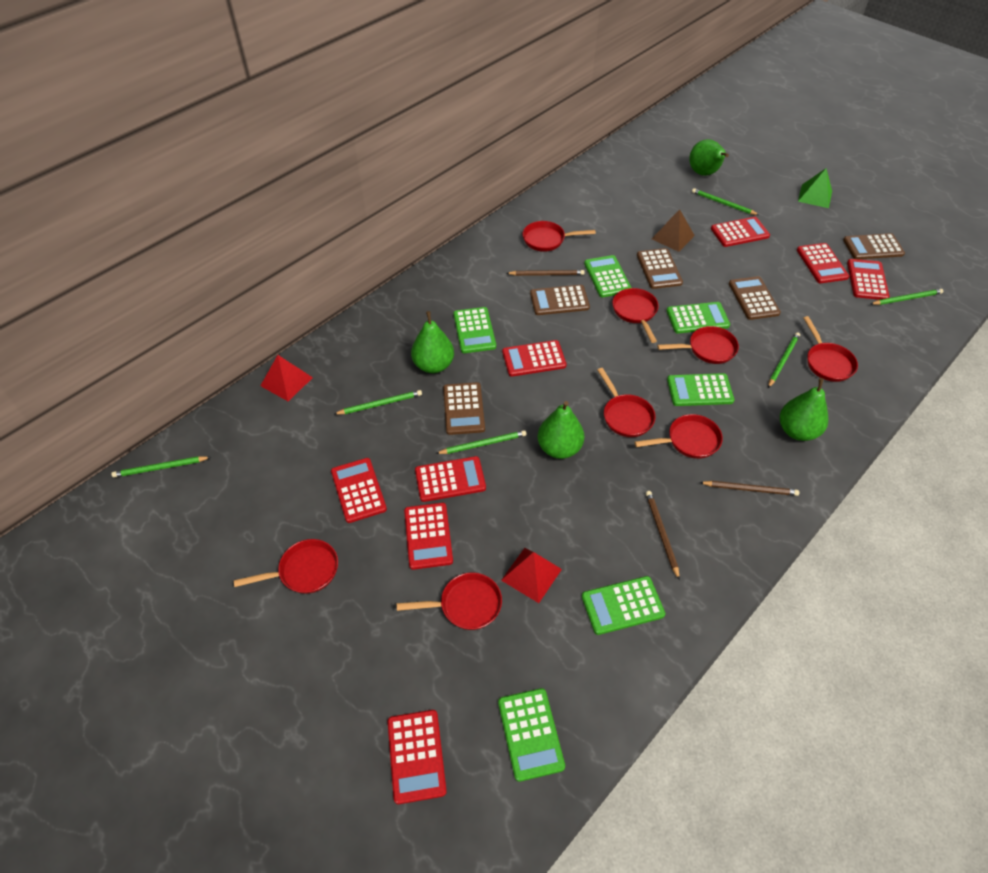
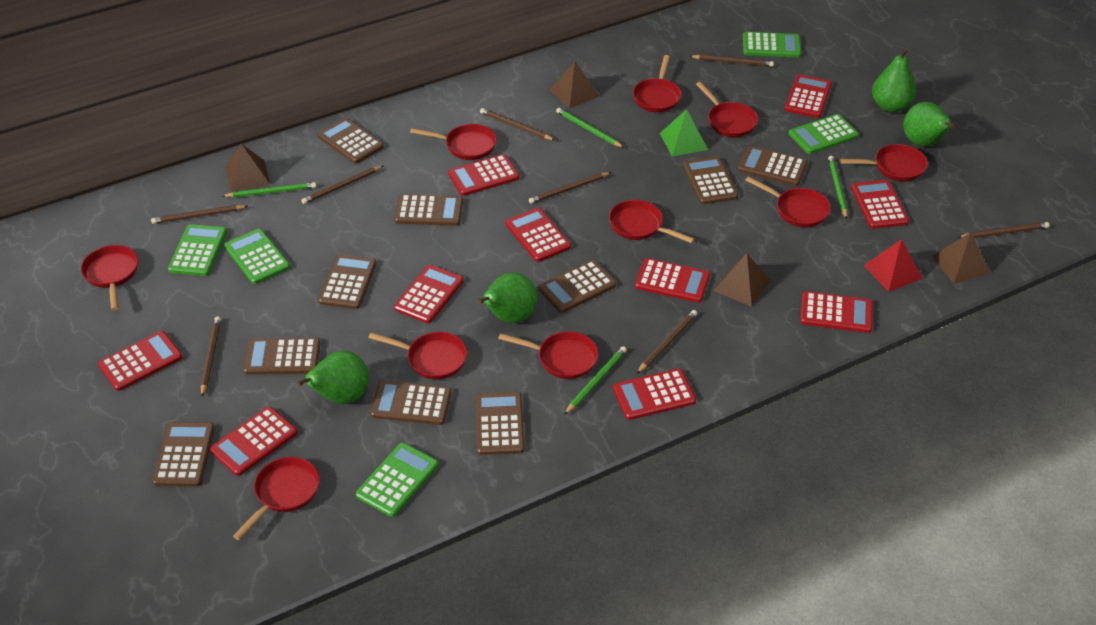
brown calculator: 5 -> 10
brown pencil: 3 -> 8
brown pyramid: 1 -> 4
green calculator: 6 -> 5
green pencil: 6 -> 4
red calculator: 8 -> 10
red pan: 8 -> 10
red pyramid: 2 -> 1

